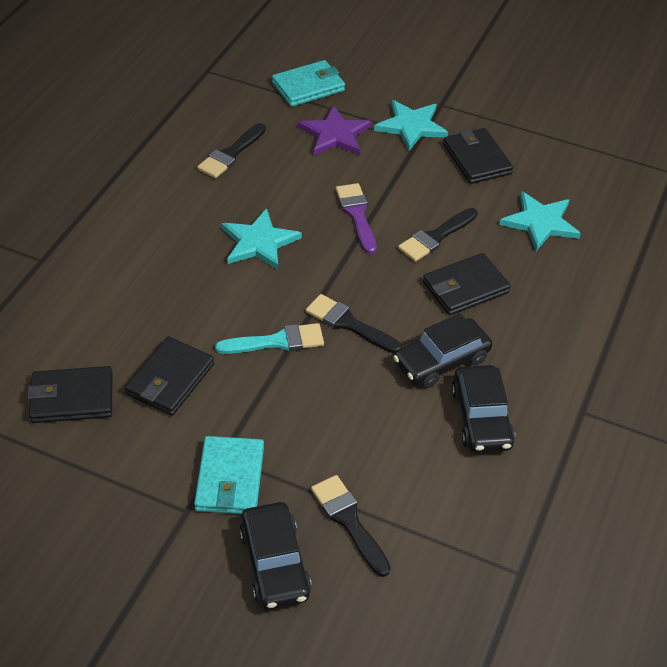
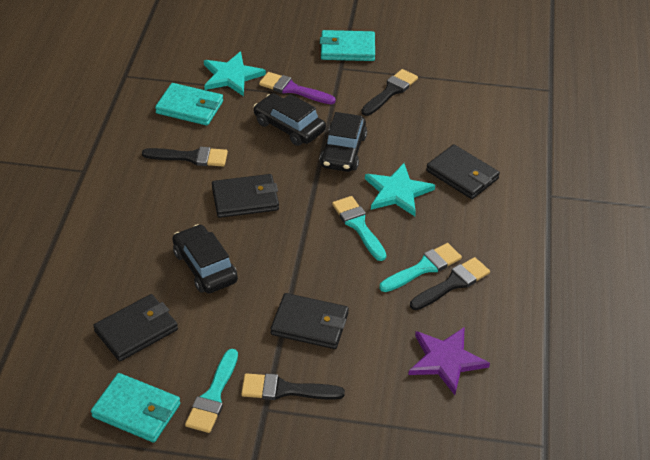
turquoise brush: 1 -> 3
turquoise star: 3 -> 2
turquoise wallet: 2 -> 3

